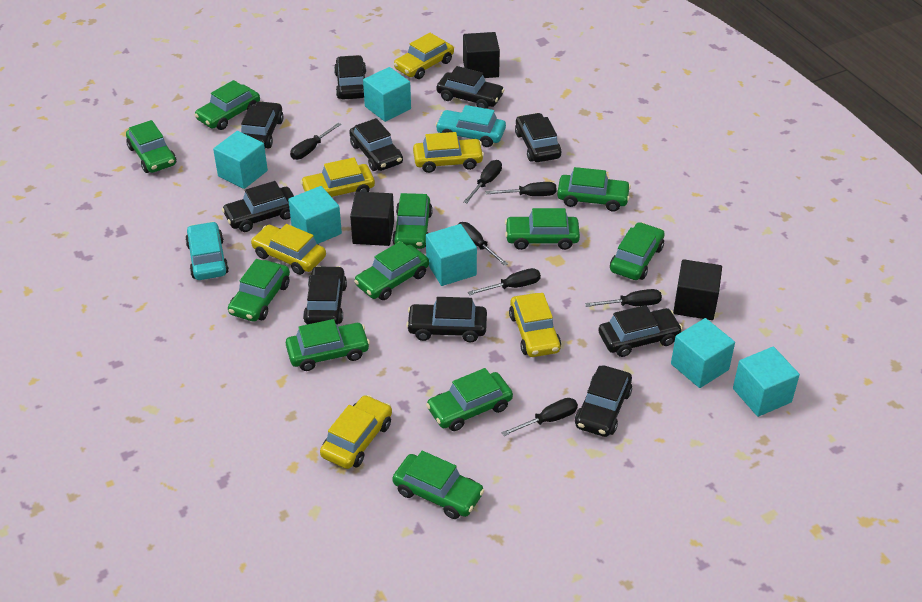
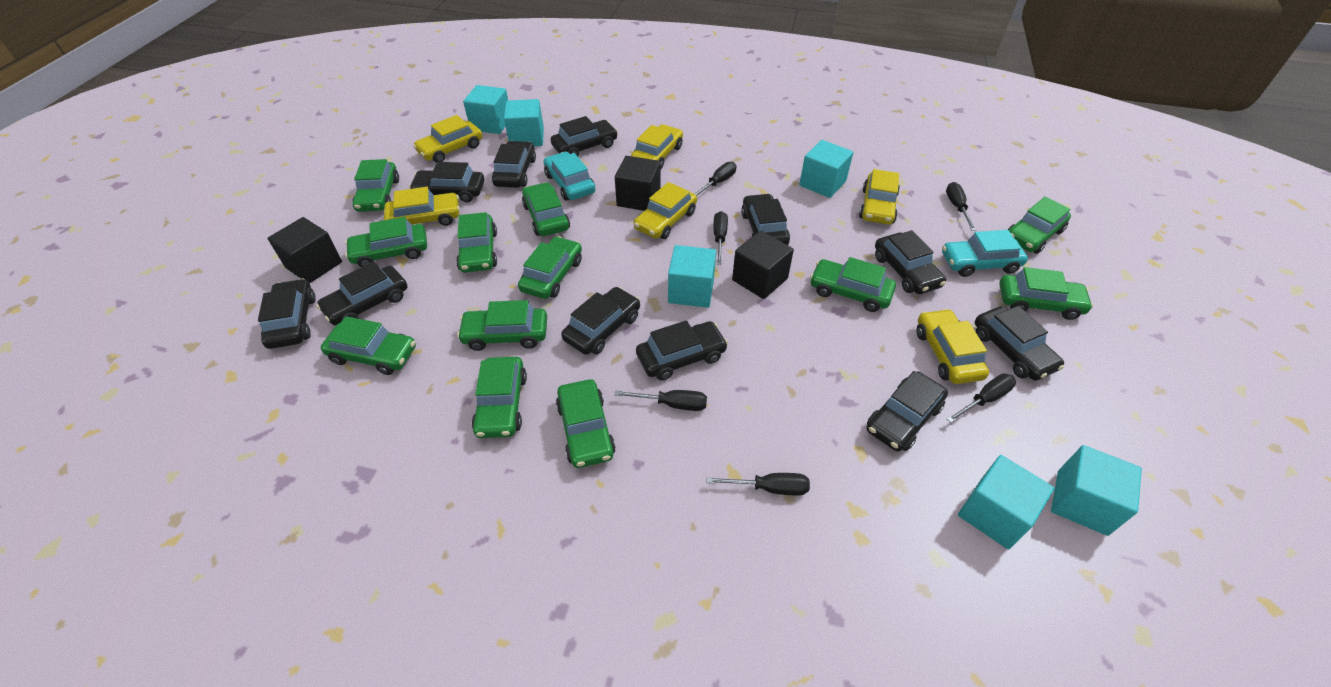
black car: 10 -> 11
black screwdriver: 7 -> 6
green car: 11 -> 12

